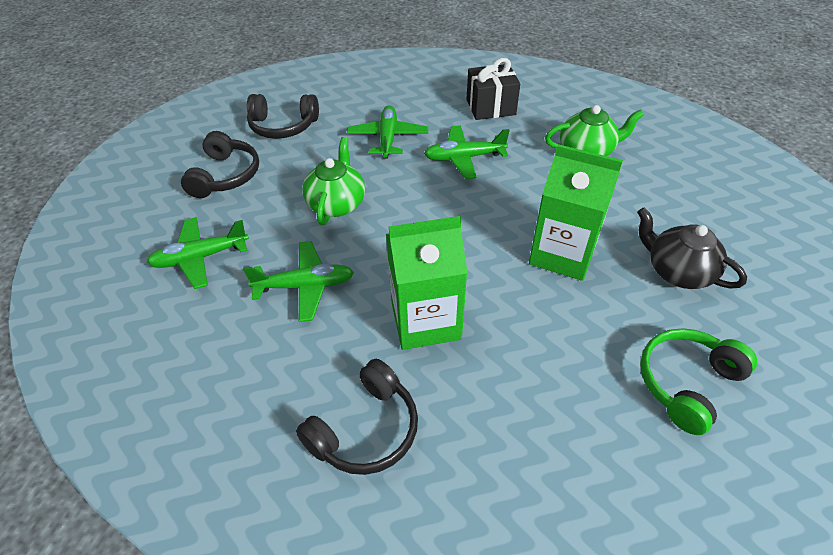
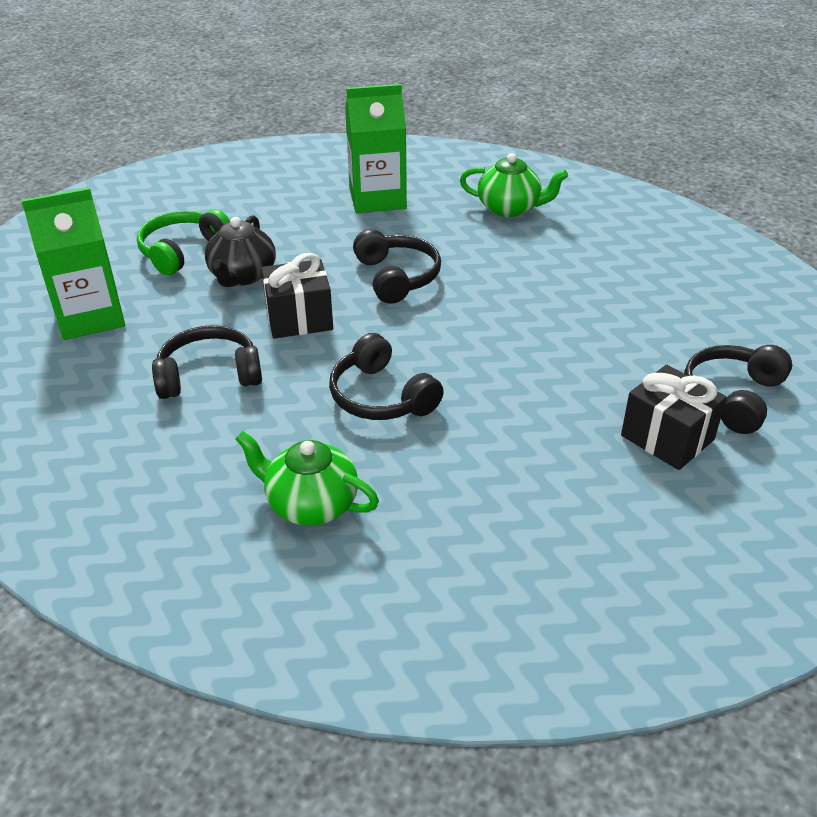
black gift: 1 -> 2
black headphones: 3 -> 4
green plane: 4 -> 0

